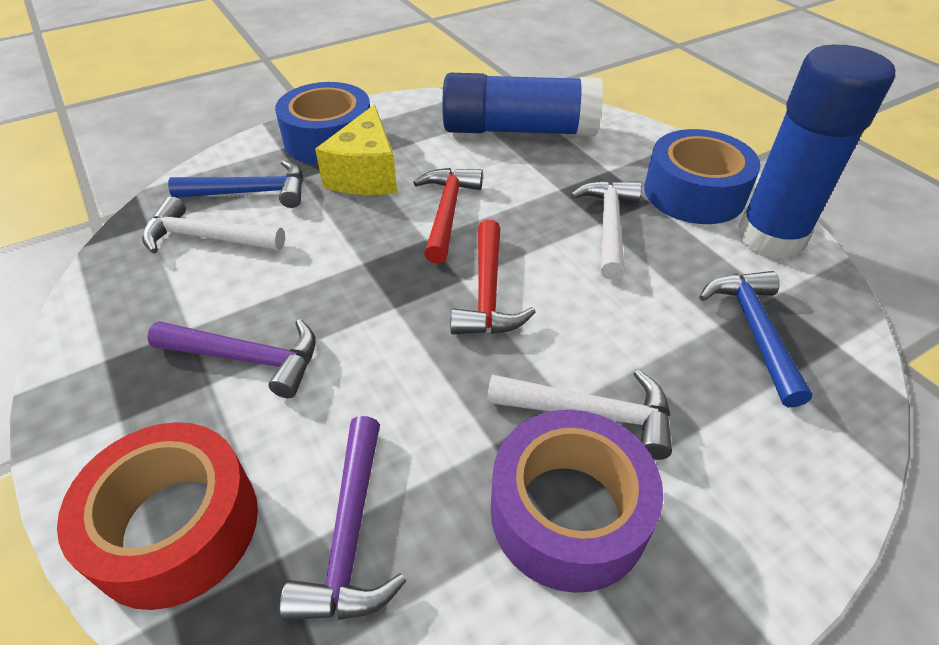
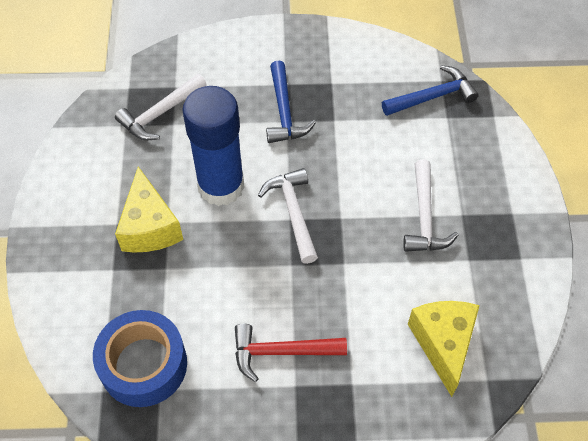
blue glue stick: 2 -> 1
blue tape: 2 -> 1
purple hammer: 2 -> 0
purple tape: 1 -> 0
red hammer: 2 -> 1
red tape: 1 -> 0
yellow cheese: 1 -> 2

